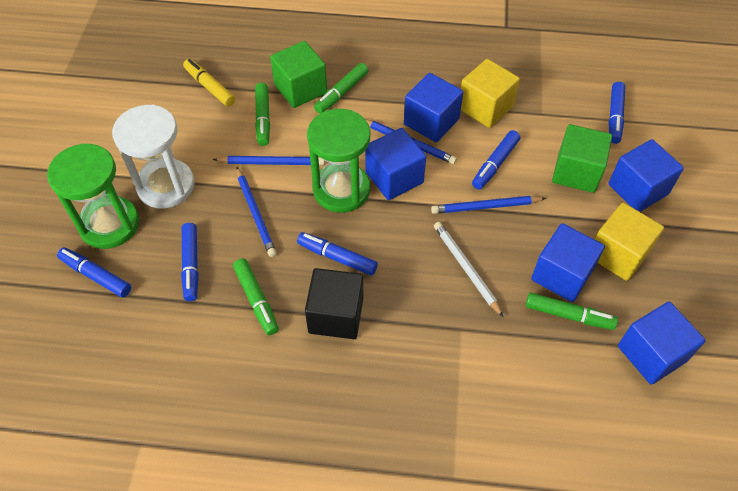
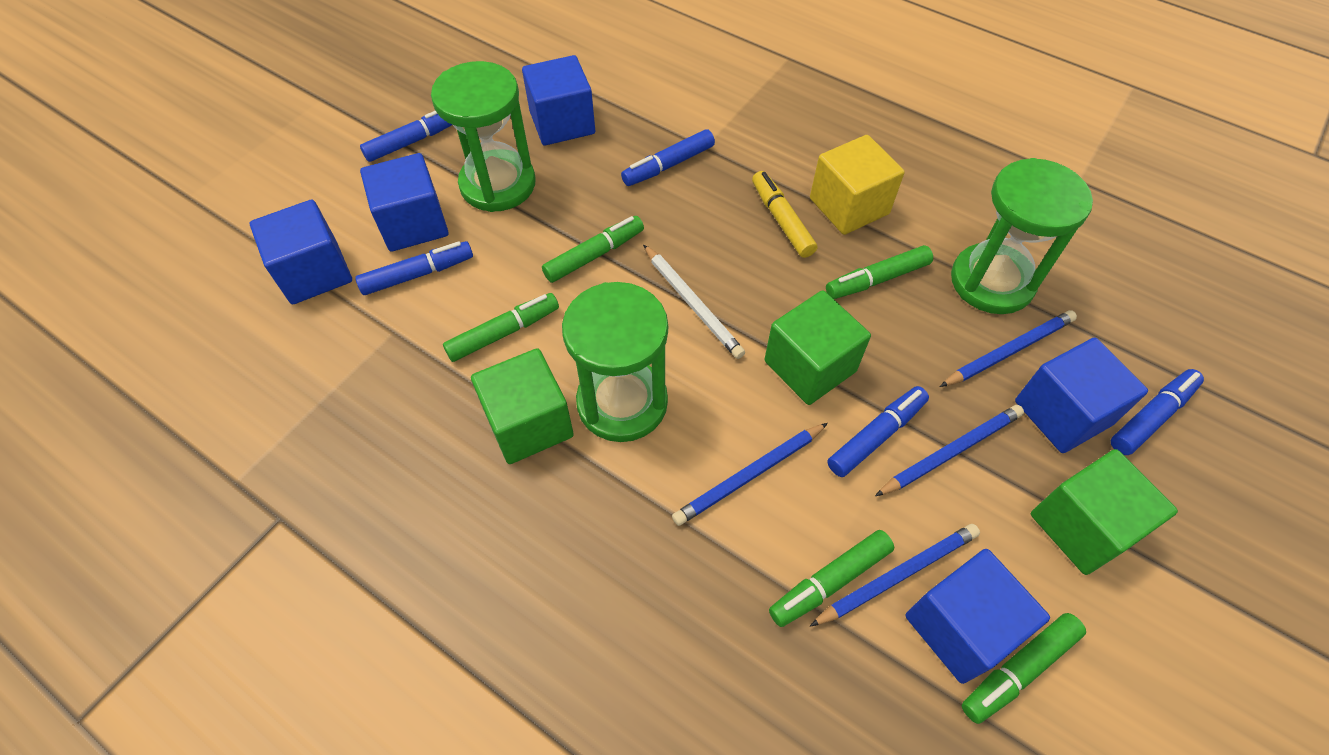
black cube: 1 -> 0
green cube: 2 -> 3
green hourglass: 2 -> 3
green marker: 4 -> 5
white hourglass: 1 -> 0
yellow cube: 2 -> 1

